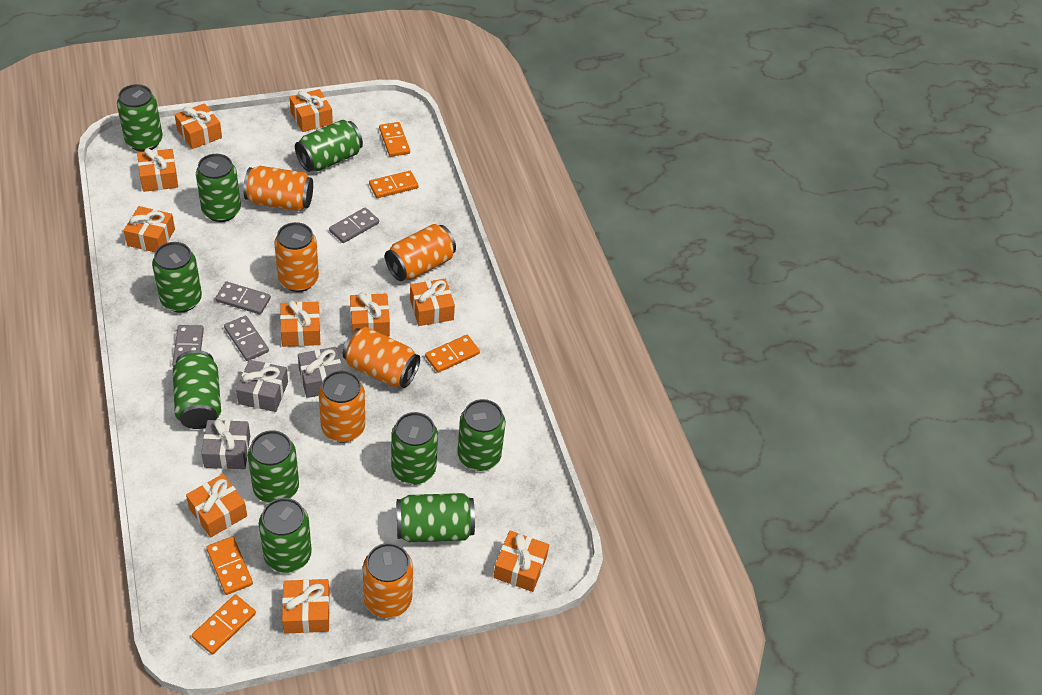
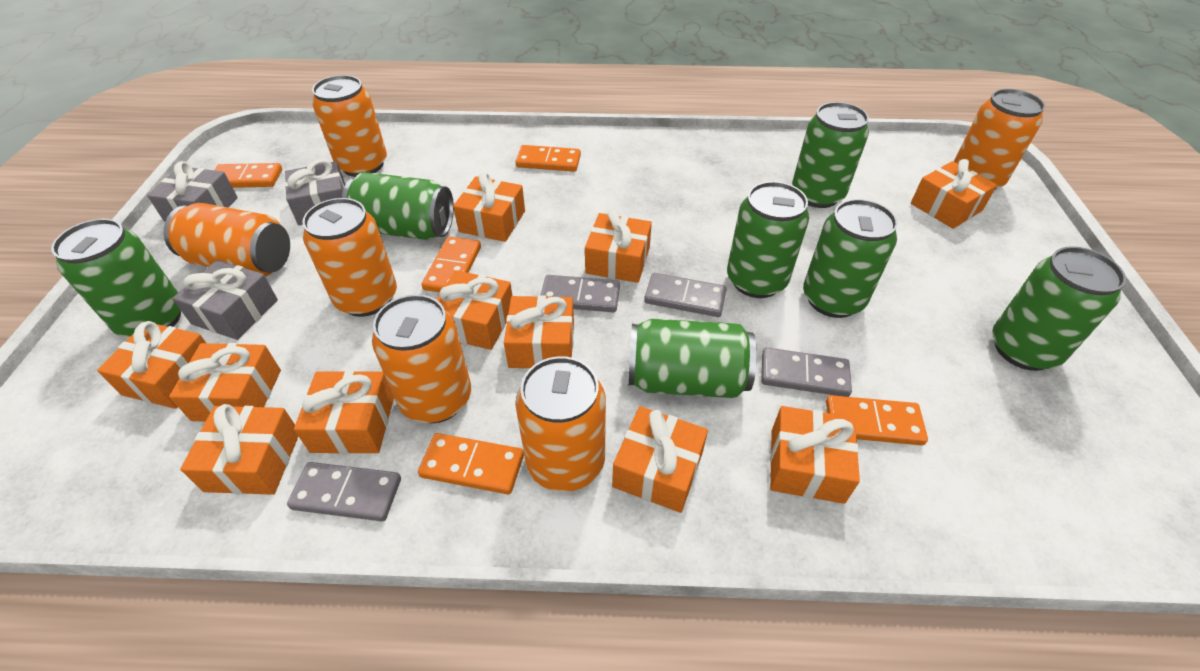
green can: 10 -> 7
orange gift: 10 -> 11

